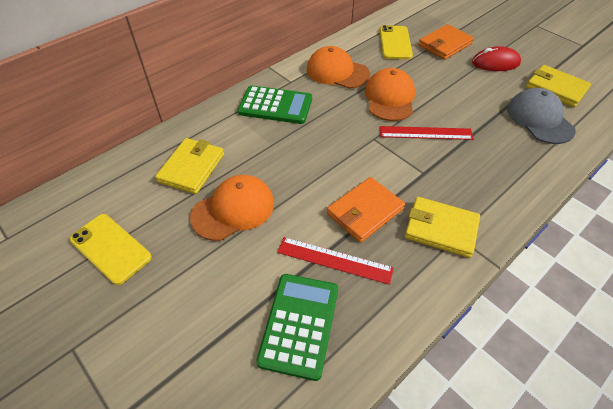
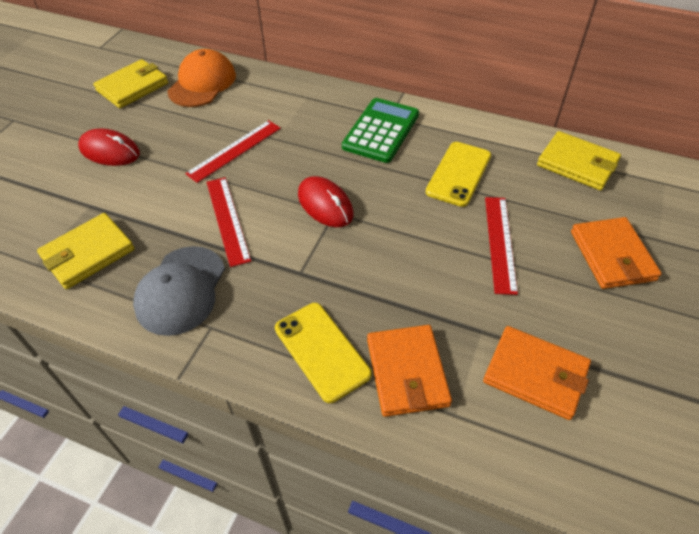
green calculator: 2 -> 1
orange cap: 3 -> 1
orange wallet: 2 -> 3
red mouse: 1 -> 2
red ruler: 2 -> 3

